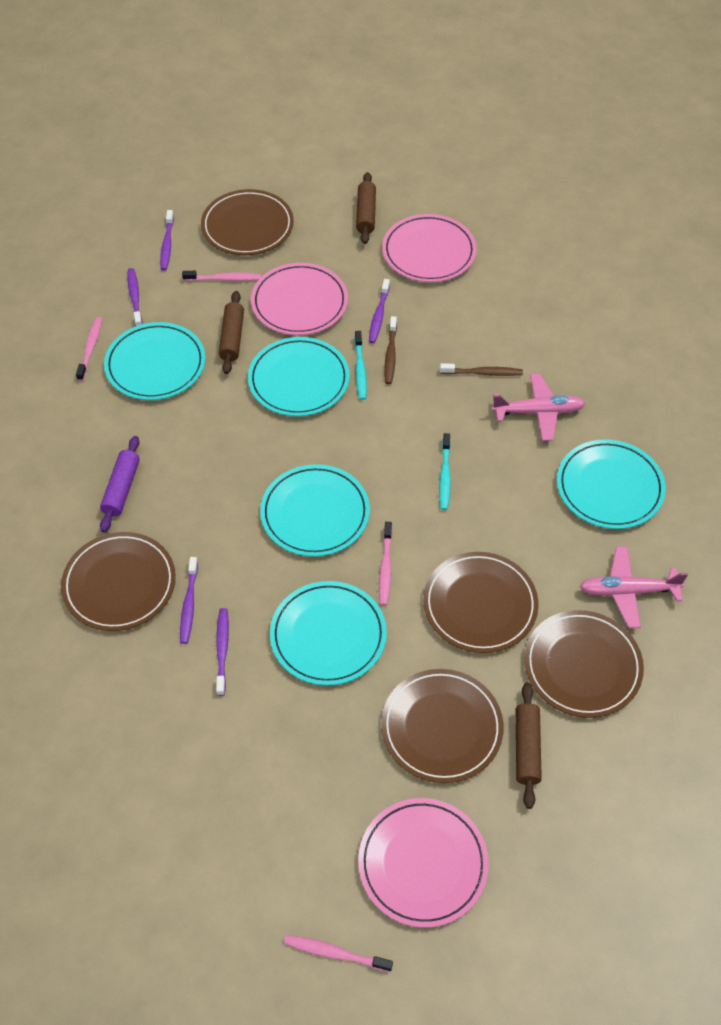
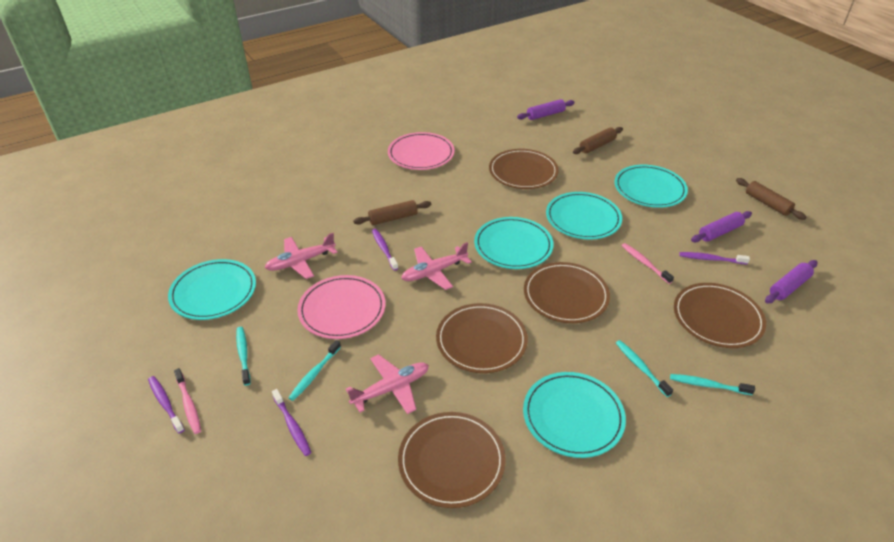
brown toothbrush: 2 -> 0
pink plane: 2 -> 3
pink plate: 3 -> 2
pink toothbrush: 4 -> 2
purple rolling pin: 1 -> 3
purple toothbrush: 5 -> 4
turquoise toothbrush: 2 -> 4

